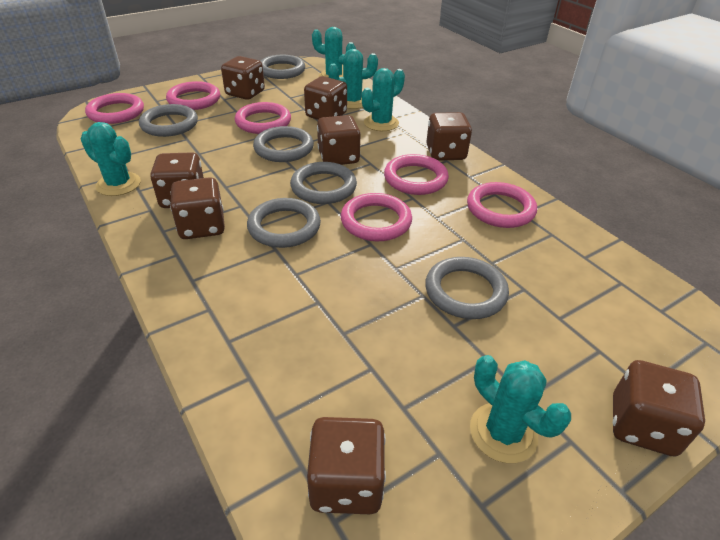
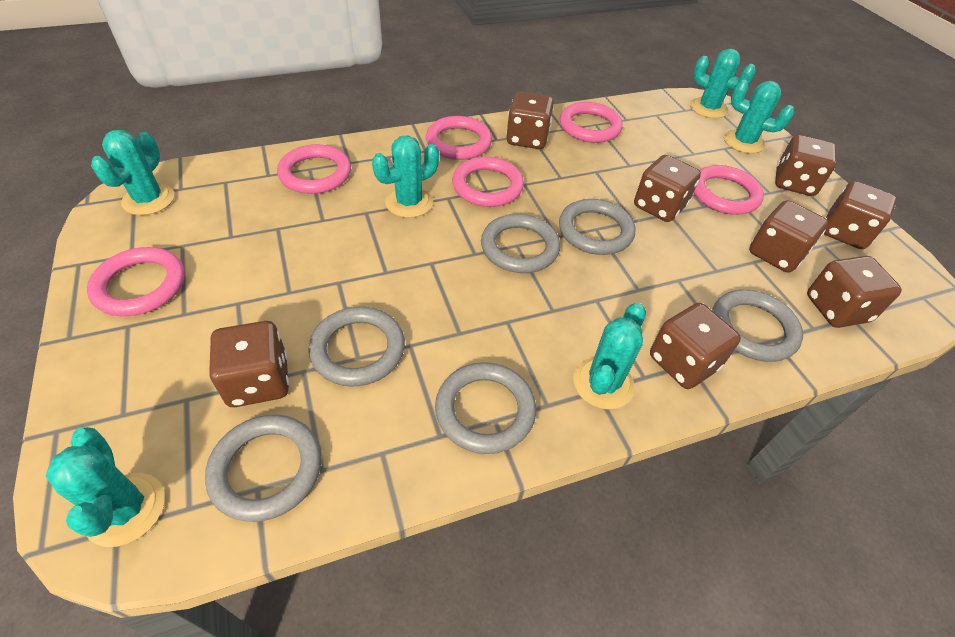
turquoise cactus: 5 -> 6

